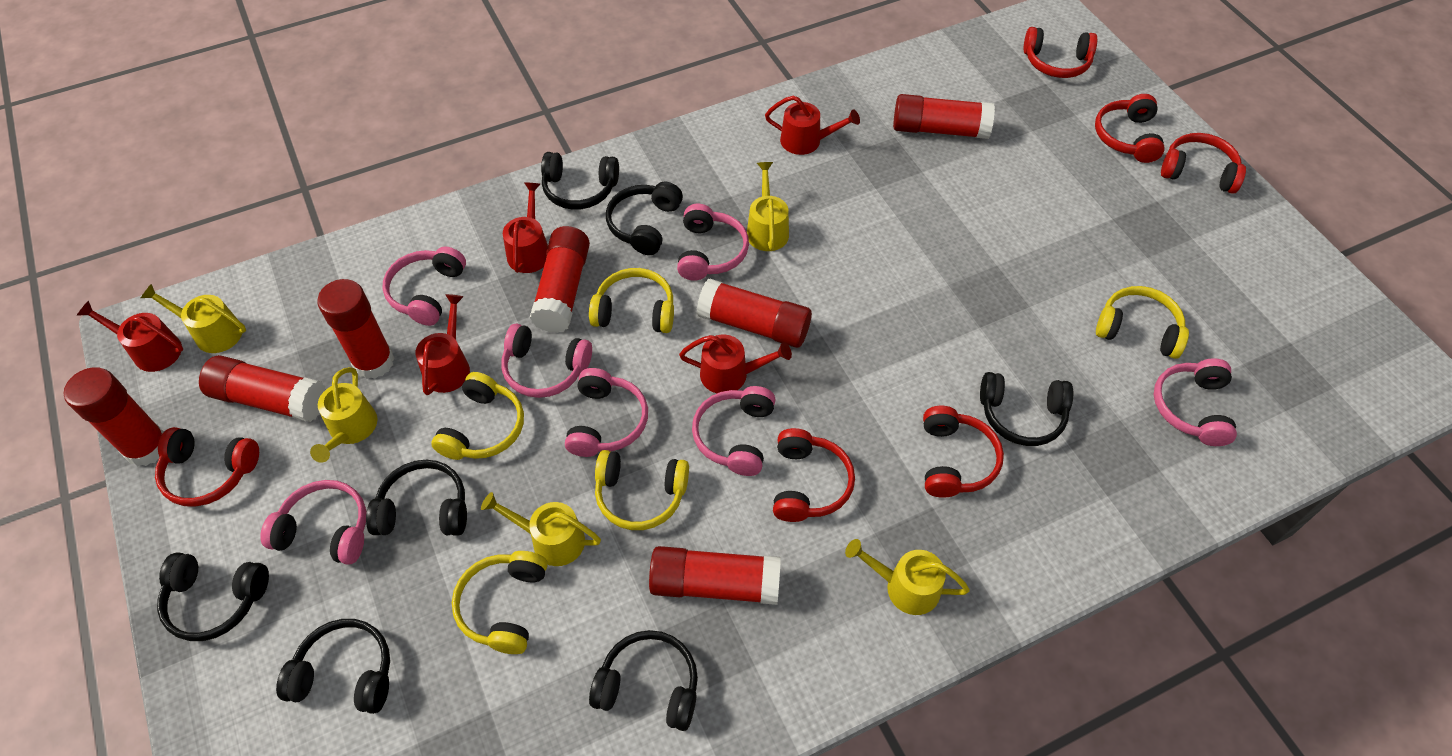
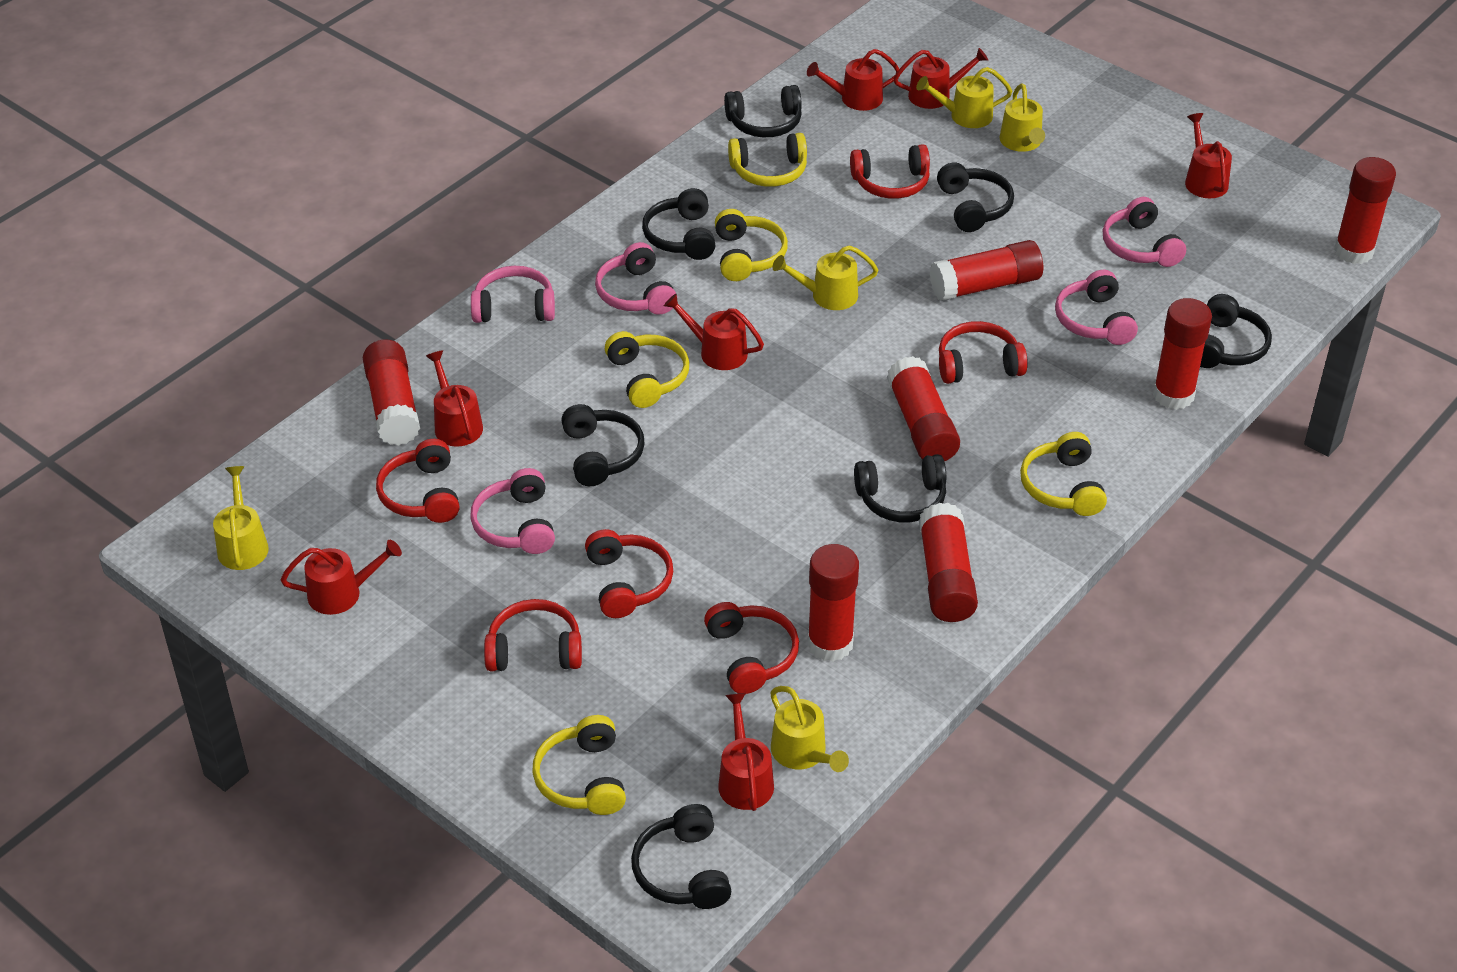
pink headphones: 7 -> 5
red watering can: 5 -> 7

